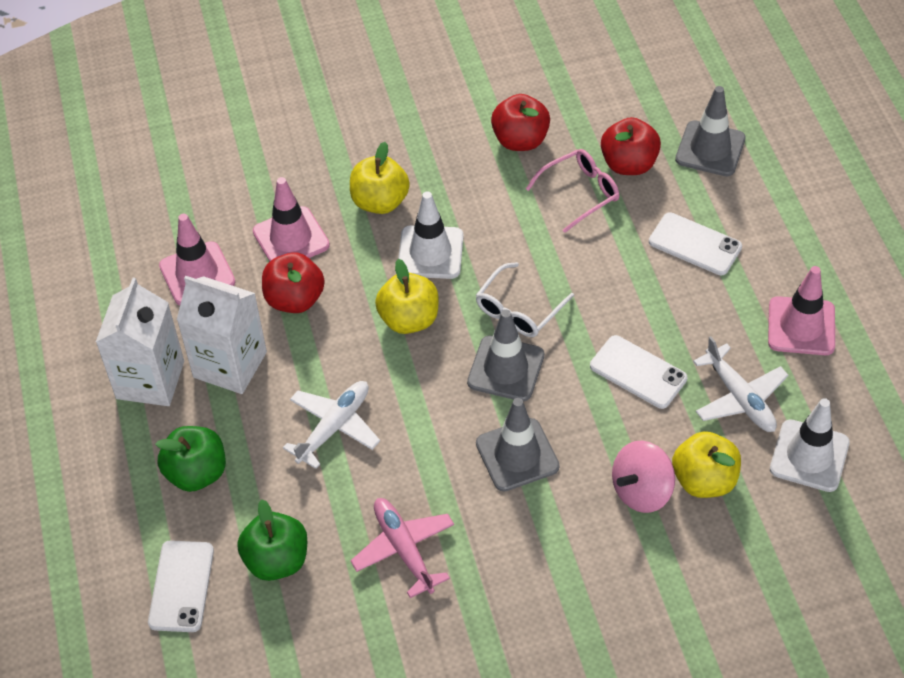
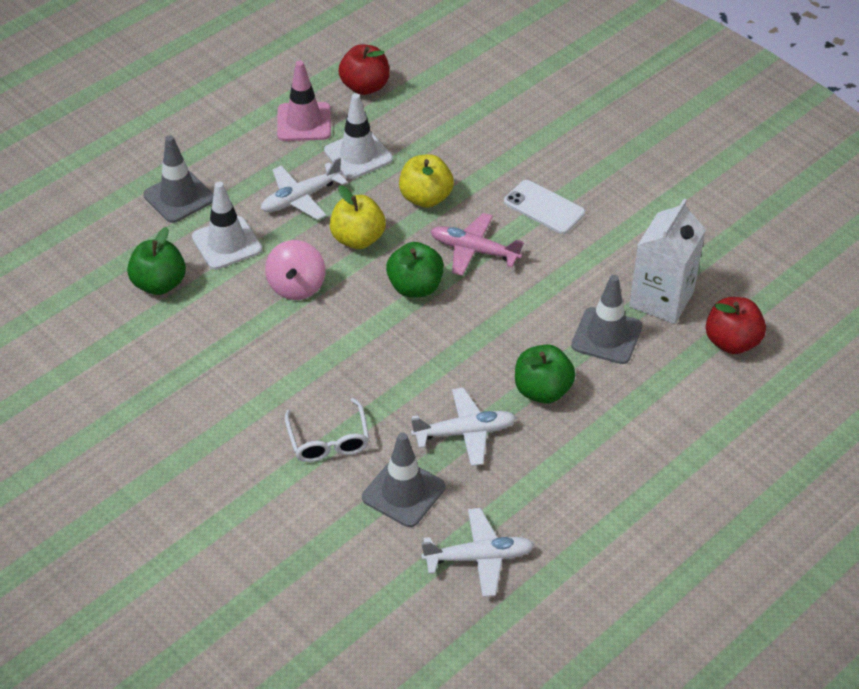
green apple: 2 -> 3
pink glasses: 1 -> 0
pink traffic cone: 3 -> 1
red apple: 3 -> 2
white carton: 2 -> 1
white phone: 3 -> 1
white plane: 2 -> 3
yellow apple: 3 -> 2

